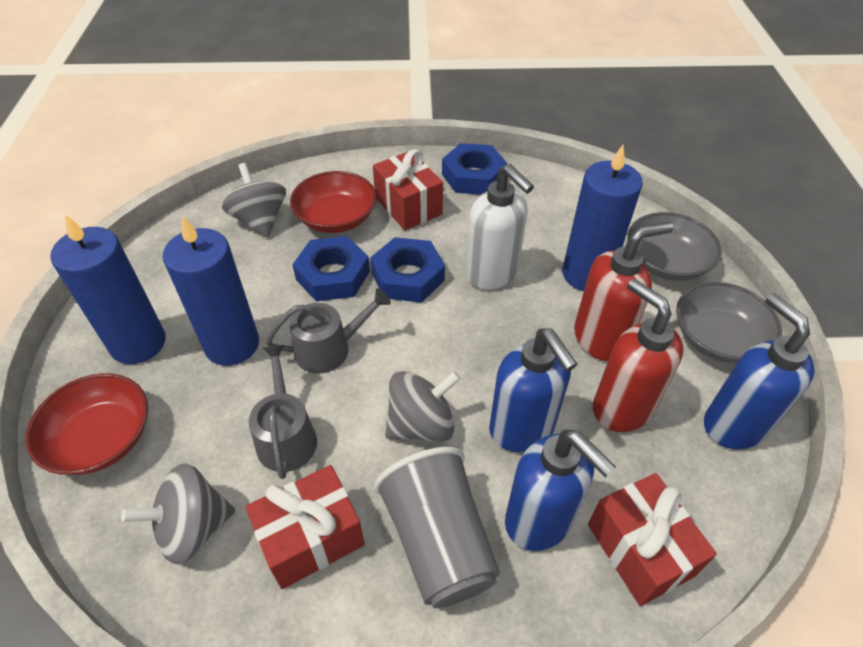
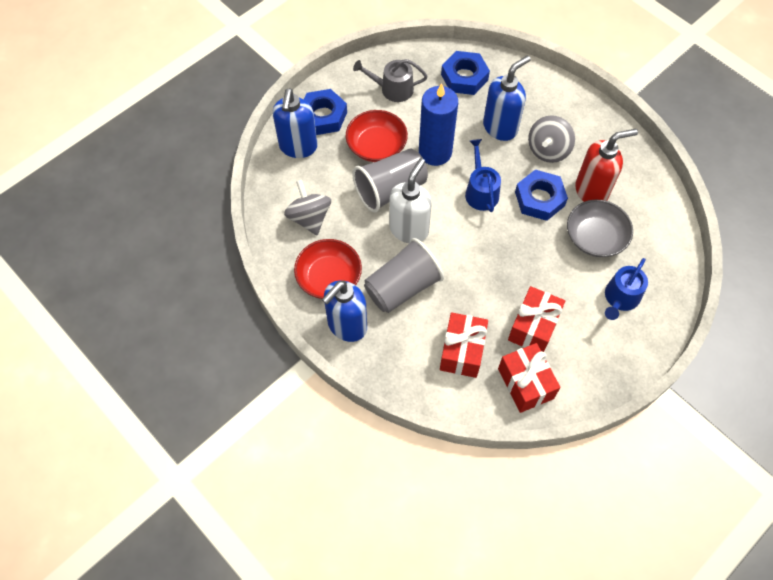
blue candle: 3 -> 1
blue watering can: 0 -> 2
grey bowl: 2 -> 1
grey cup: 1 -> 2
grey spinning top: 3 -> 2
grey watering can: 2 -> 1
red soap dispenser: 2 -> 1

